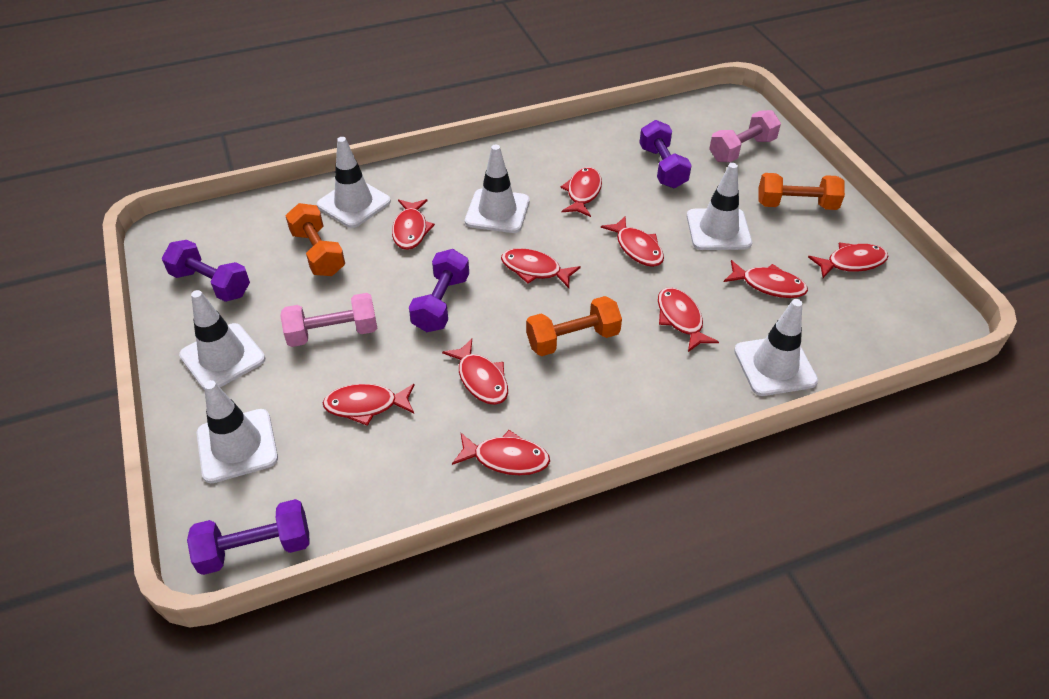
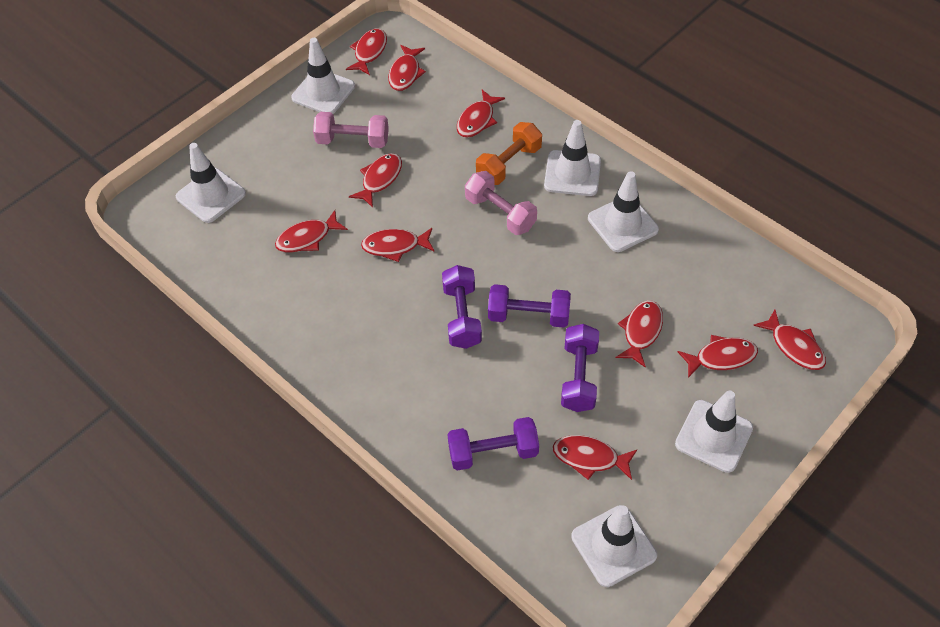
orange dumbbell: 3 -> 1

